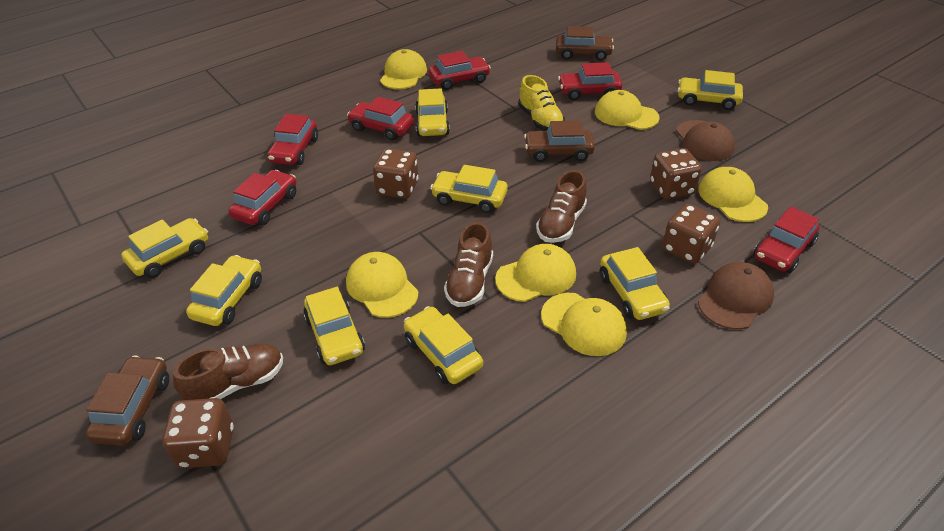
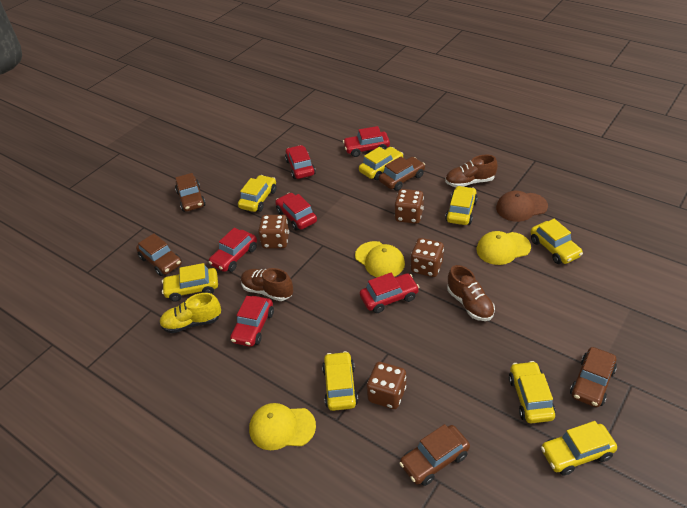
brown cap: 2 -> 1
brown car: 3 -> 5
yellow cap: 6 -> 3

